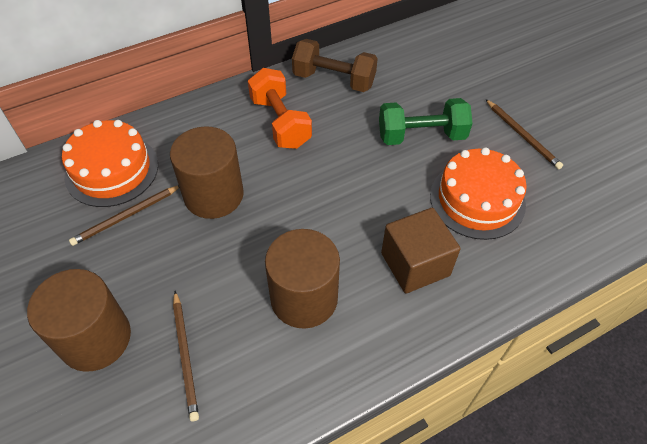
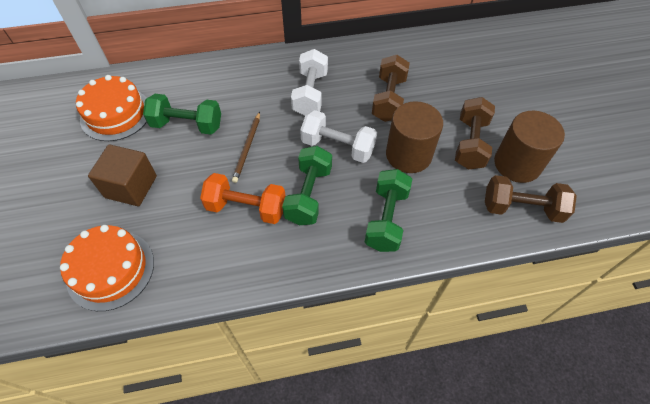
brown cylinder: 3 -> 2
brown dumbbell: 1 -> 3
brown pencil: 3 -> 1
green dumbbell: 1 -> 3
white dumbbell: 0 -> 2

